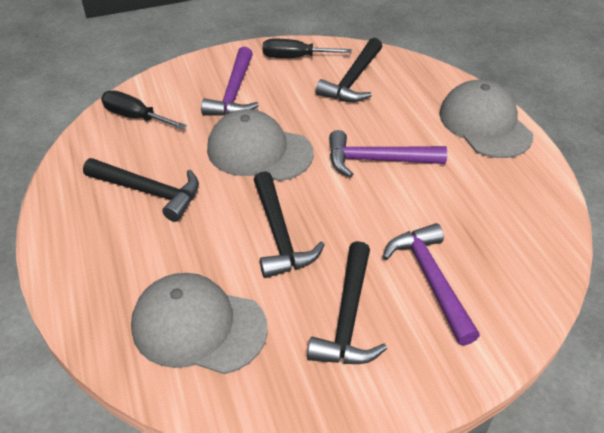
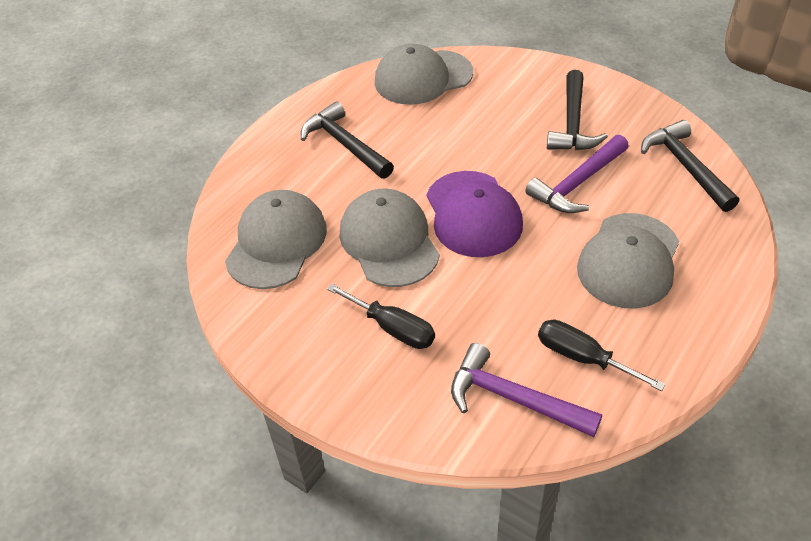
black hammer: 4 -> 3
grey cap: 3 -> 4
purple cap: 0 -> 1
purple hammer: 3 -> 2

